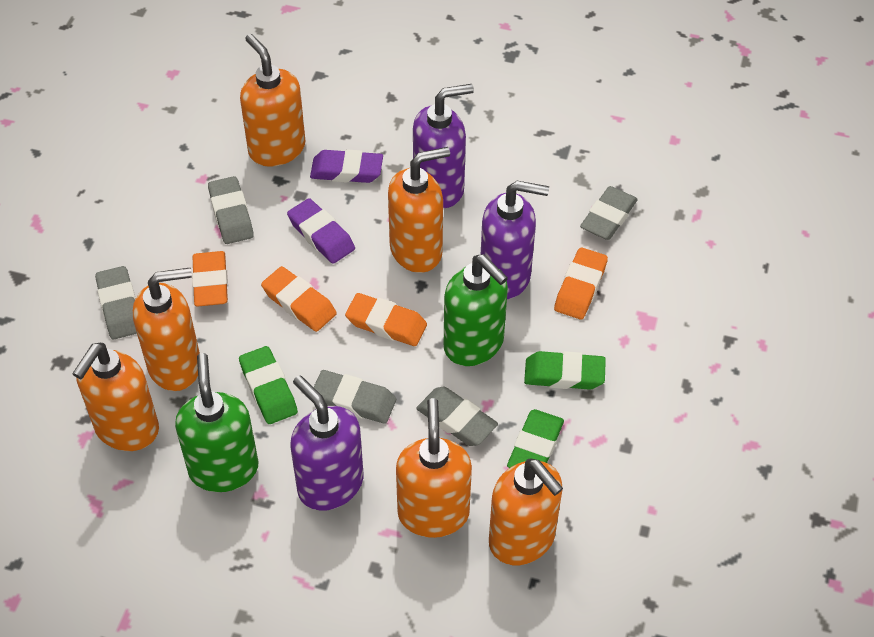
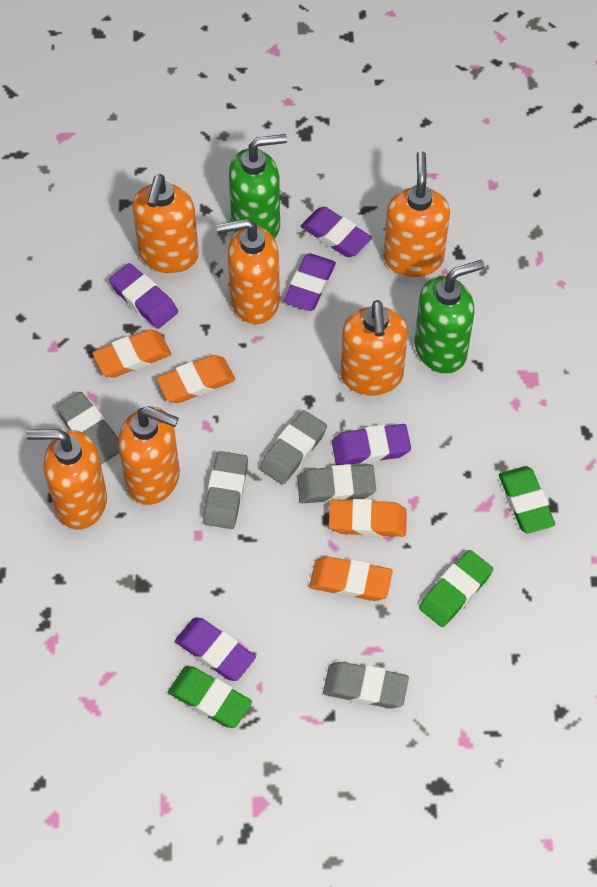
purple eraser: 2 -> 5
purple soap dispenser: 3 -> 0

